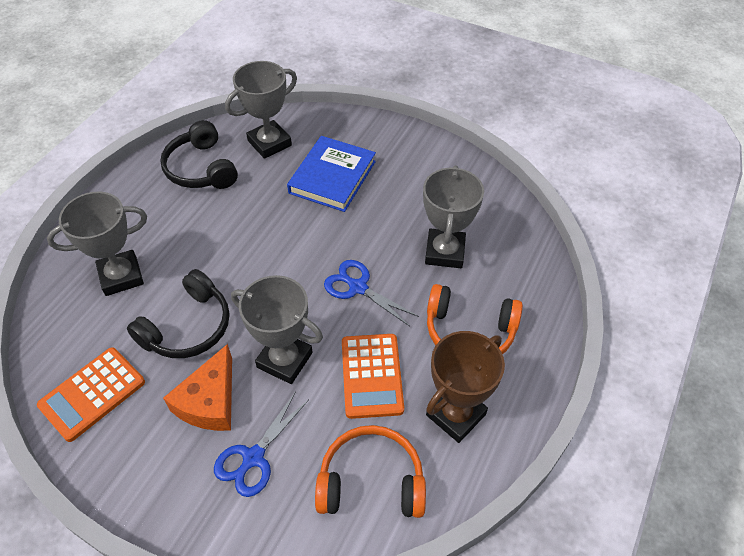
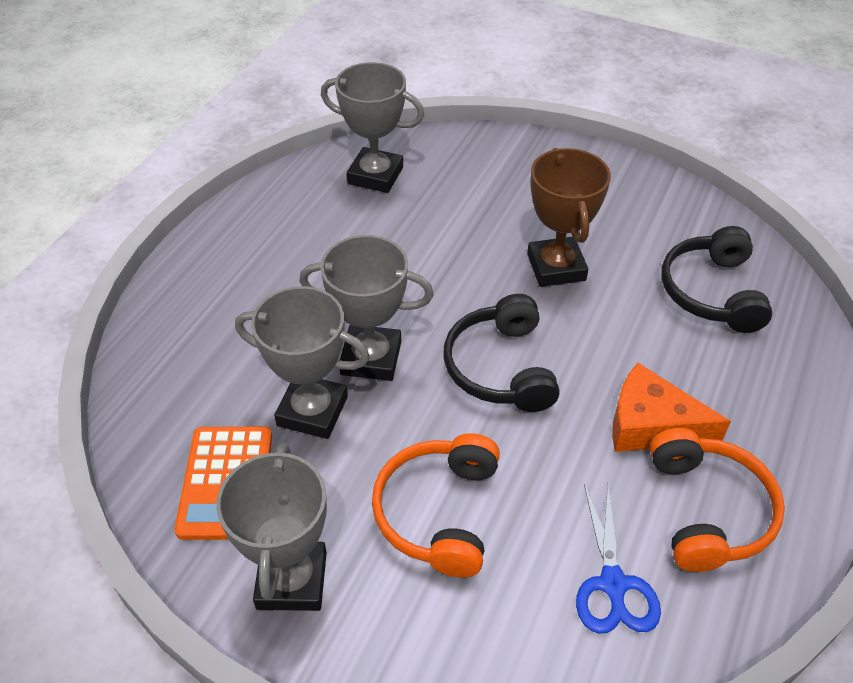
blue book: 1 -> 0
blue scissors: 2 -> 1
orange calculator: 2 -> 1

